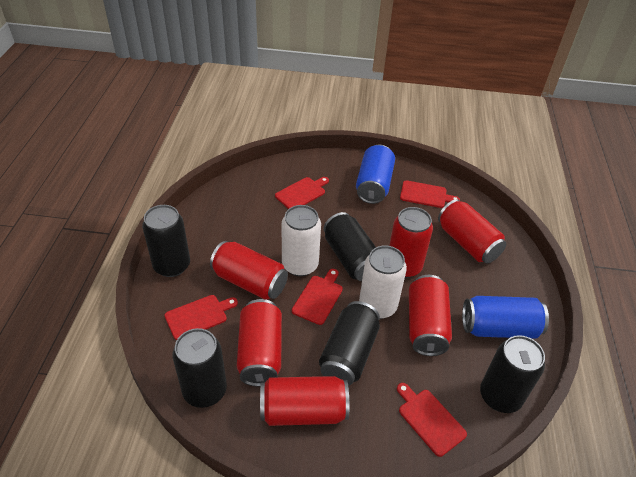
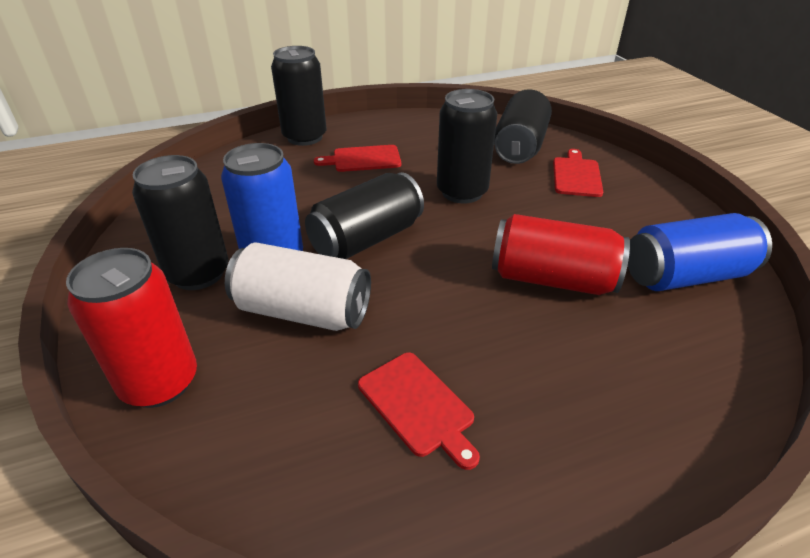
red can: 6 -> 2
red cutting board: 5 -> 3
white can: 2 -> 1

